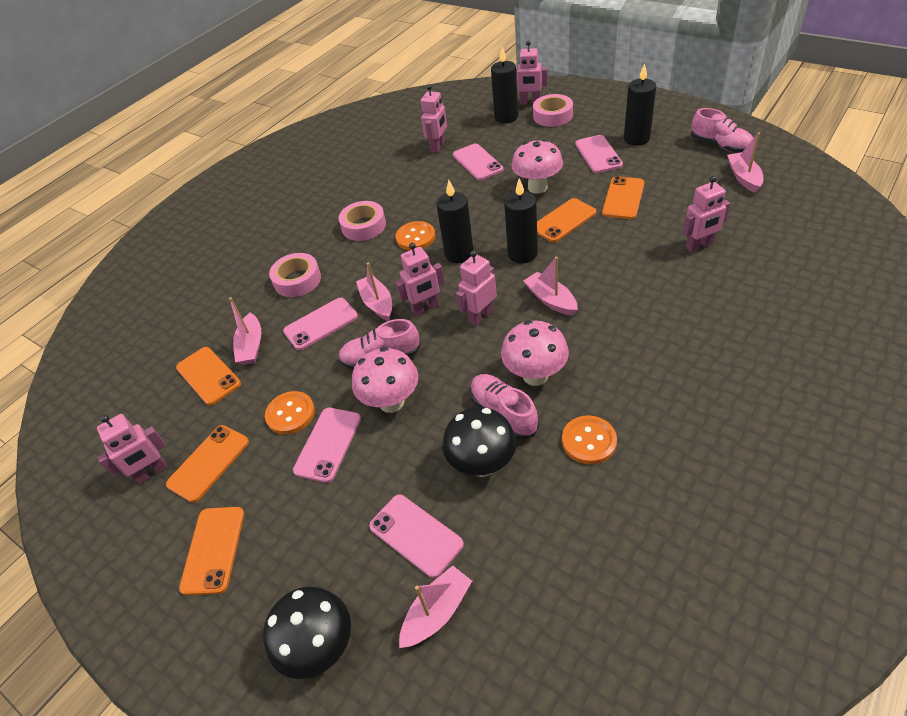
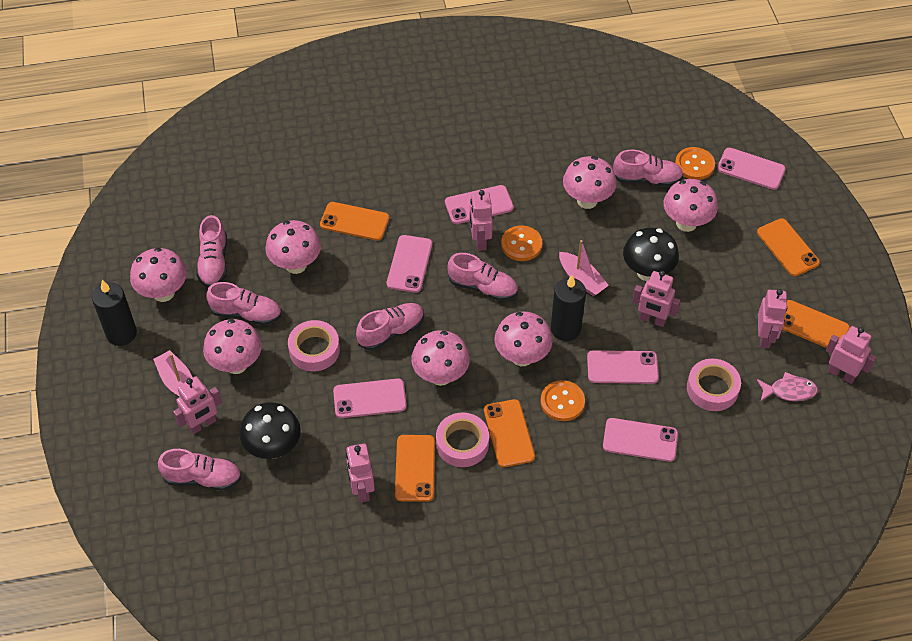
black candle: 4 -> 2
pink boat: 5 -> 2
pink fish: 0 -> 1
pink mushroom: 3 -> 7
pink phone: 5 -> 6
pink shoe: 3 -> 6

